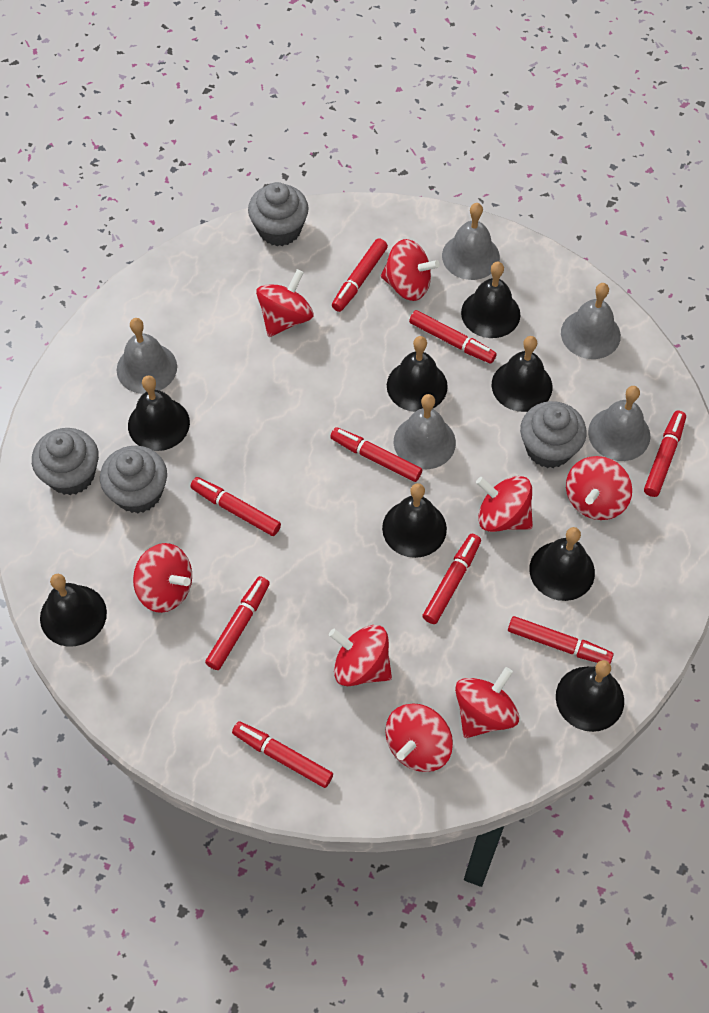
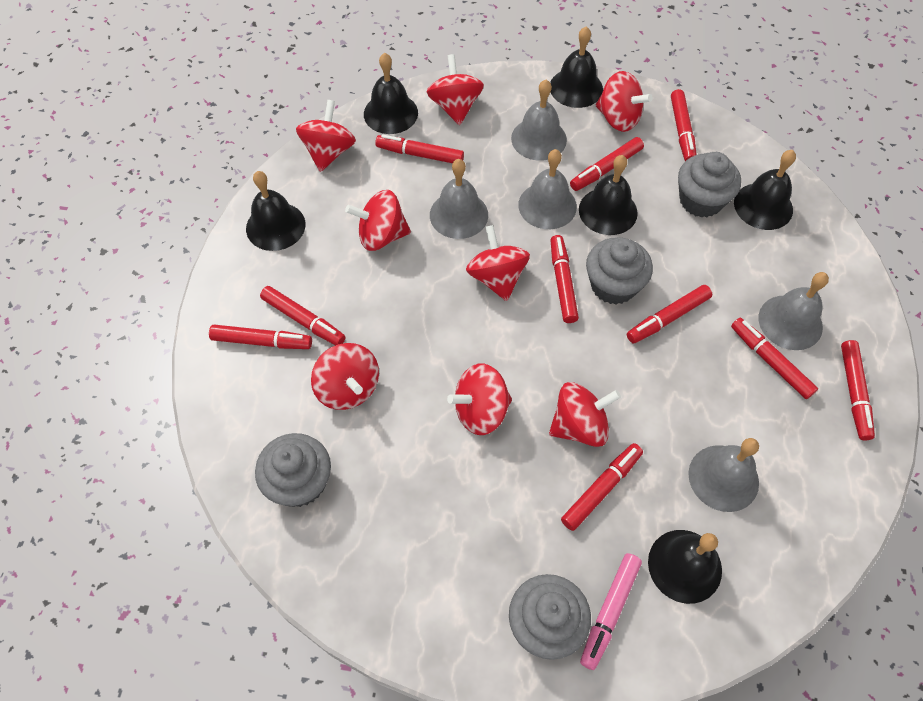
black bell: 8 -> 6
pink marker: 0 -> 1
red marker: 9 -> 10

